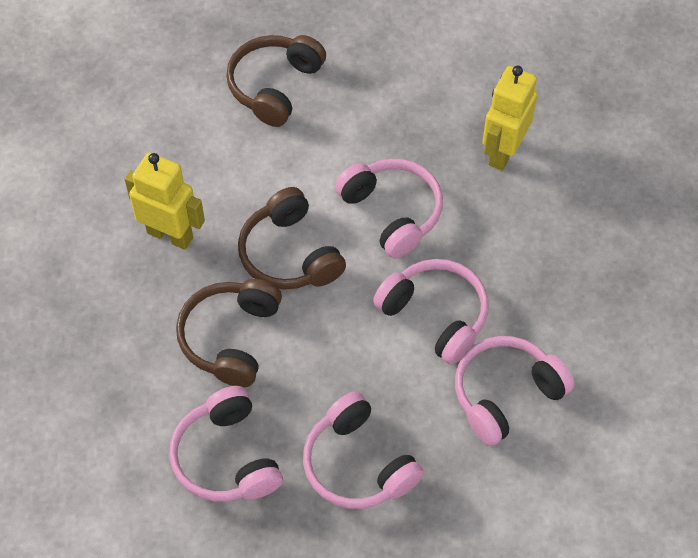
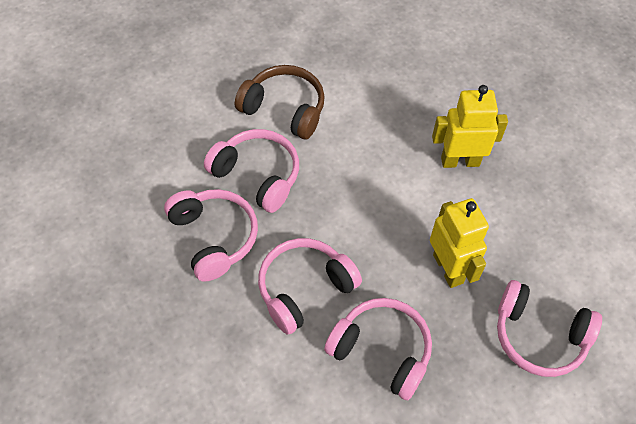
brown headphones: 3 -> 1

